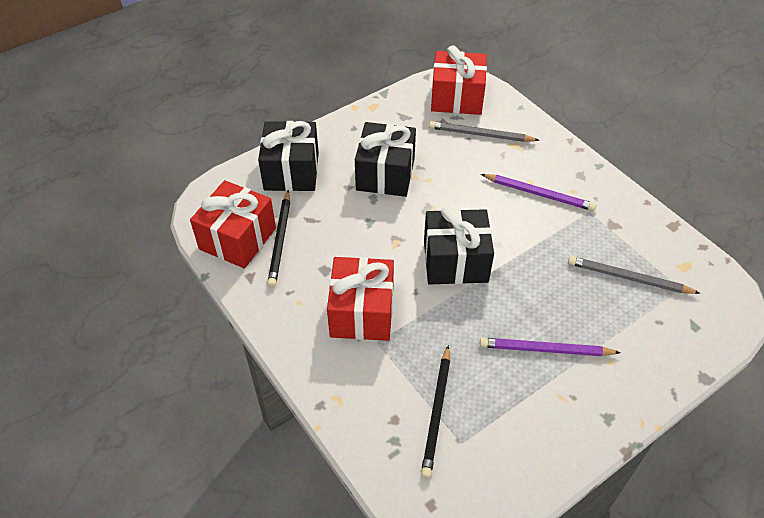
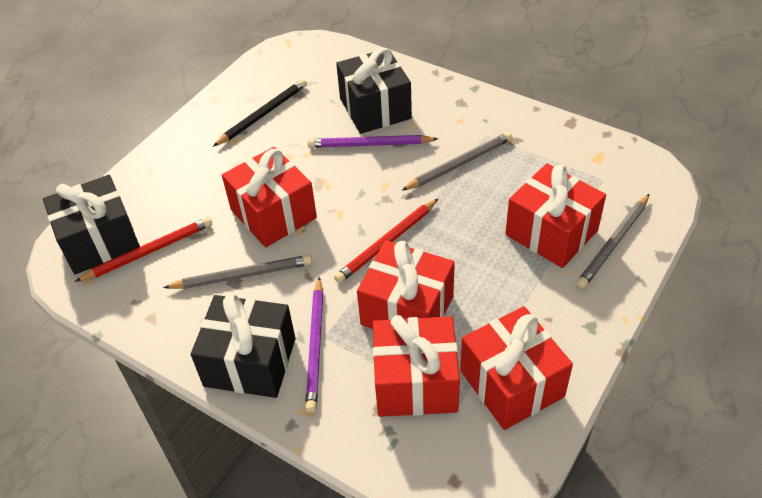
black pencil: 2 -> 1
grey pencil: 2 -> 3
red gift: 3 -> 5
red pencil: 0 -> 2

